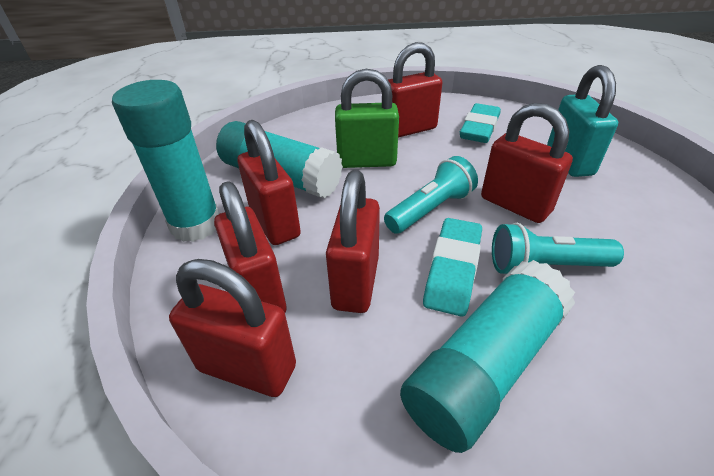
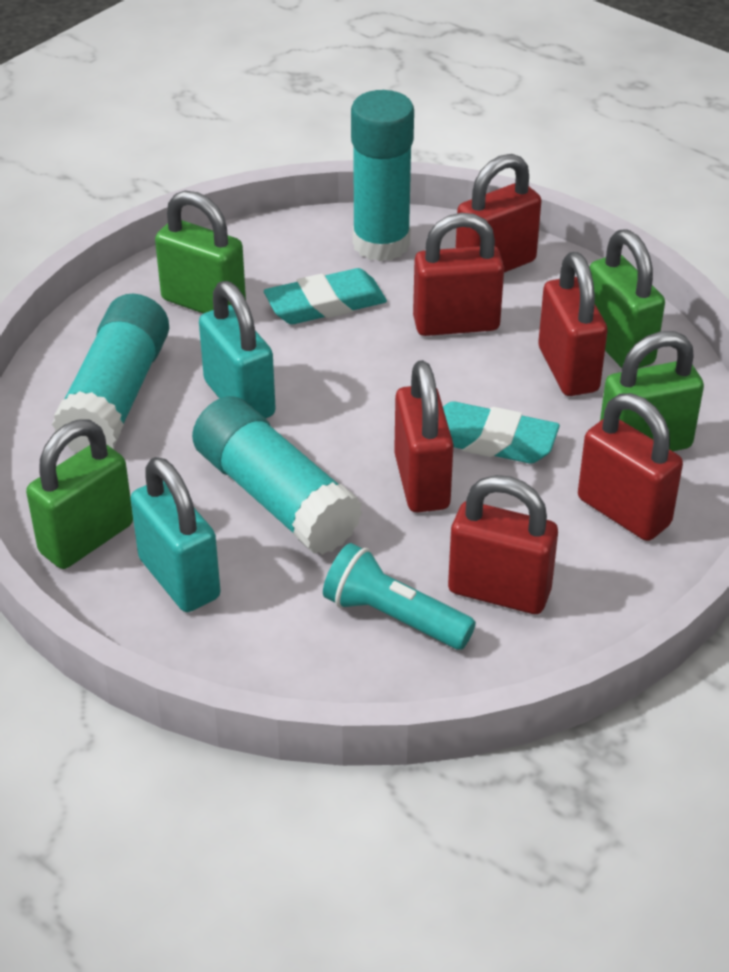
green padlock: 1 -> 4
turquoise flashlight: 2 -> 1
turquoise padlock: 1 -> 2

